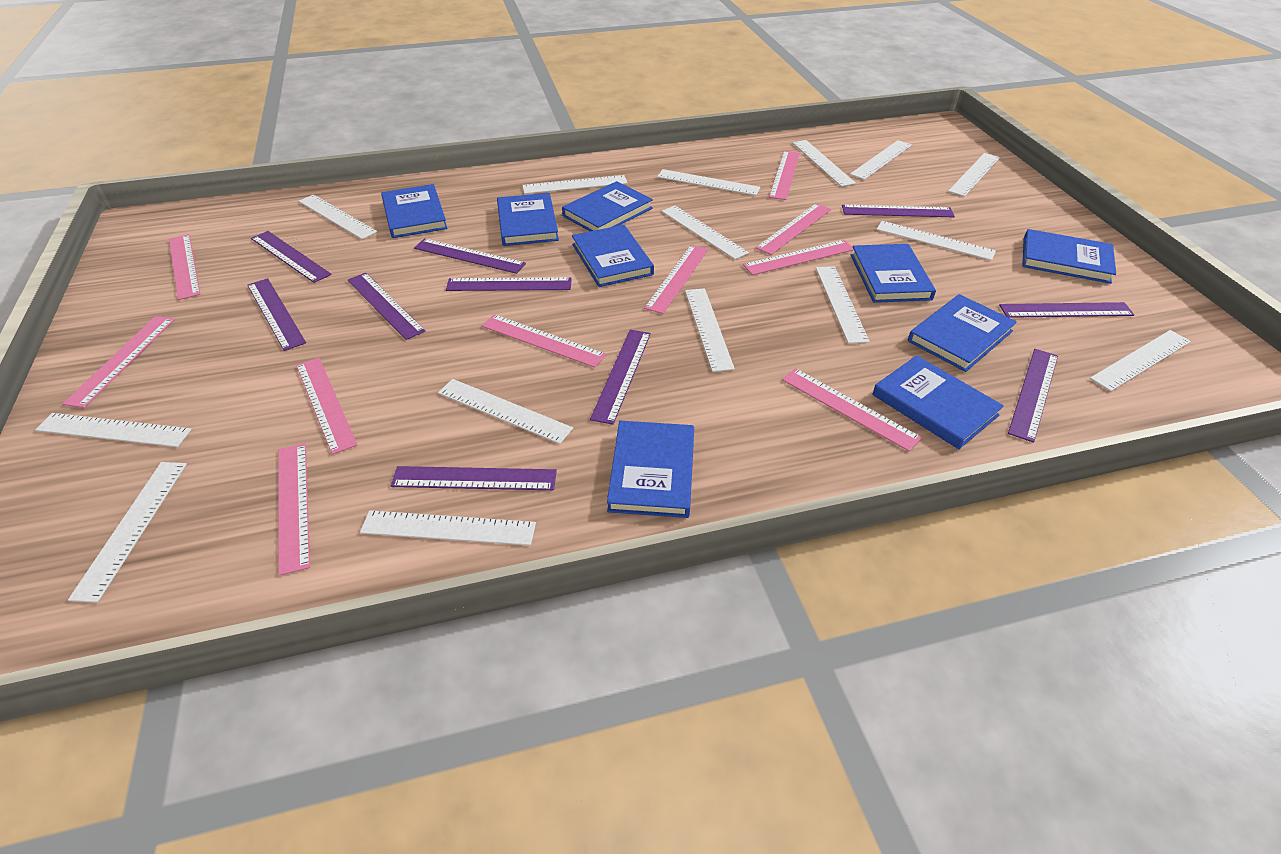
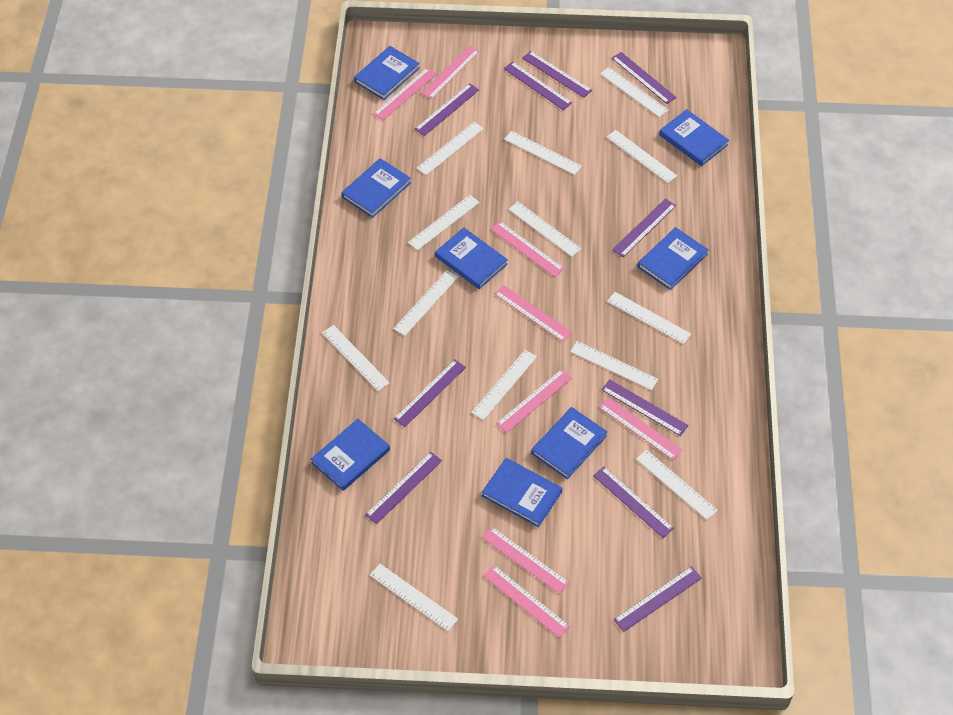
blue book: 9 -> 8
pink ruler: 10 -> 8
white ruler: 15 -> 13

